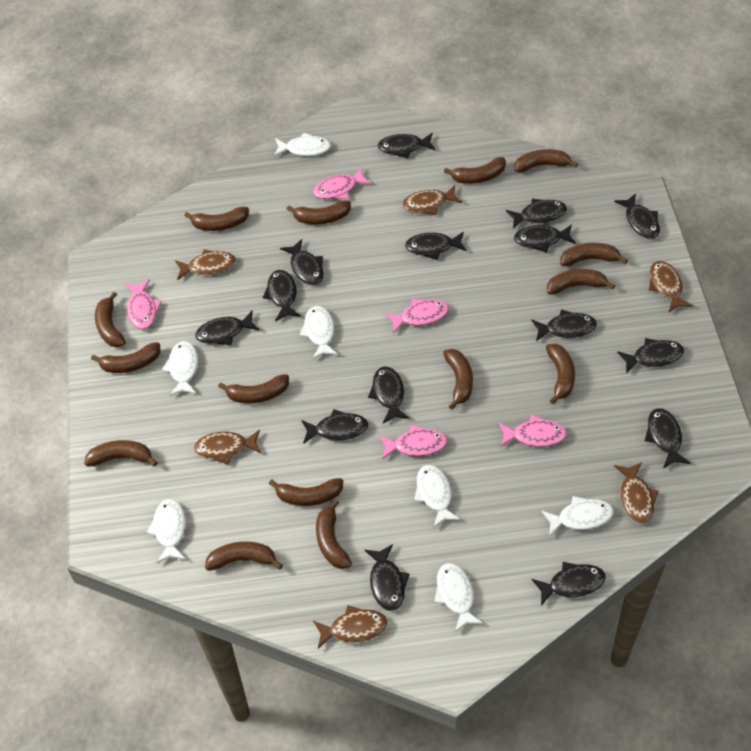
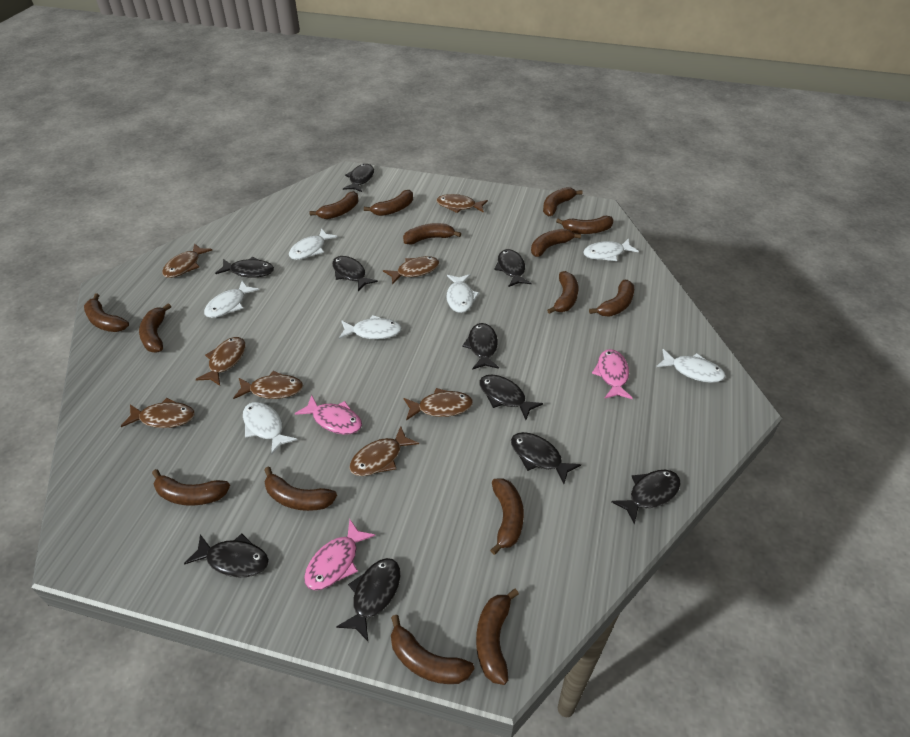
black fish: 15 -> 10
brown fish: 6 -> 8
pink fish: 5 -> 3

